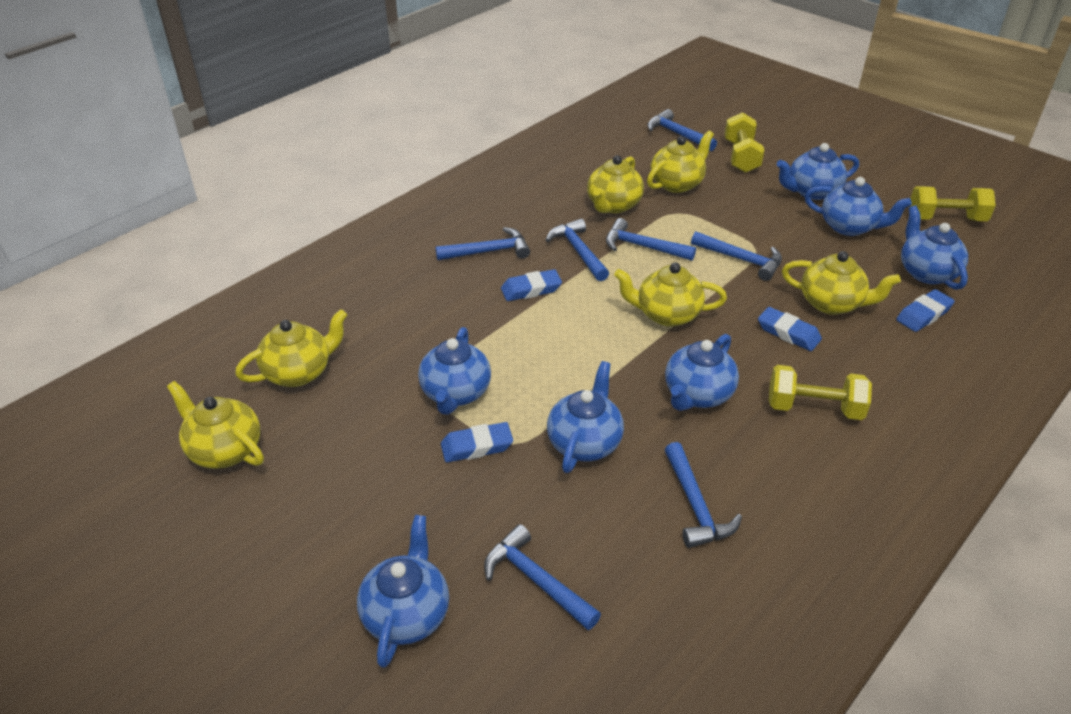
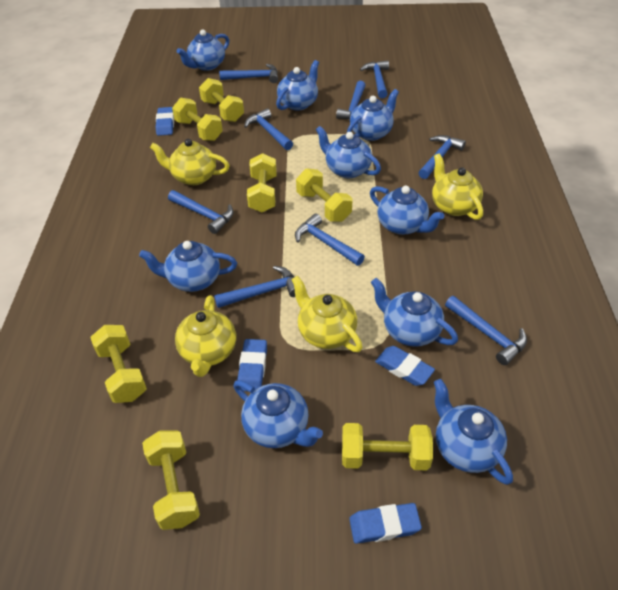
blue hammer: 7 -> 9
blue teapot: 7 -> 9
yellow dumbbell: 3 -> 7
yellow teapot: 6 -> 4

